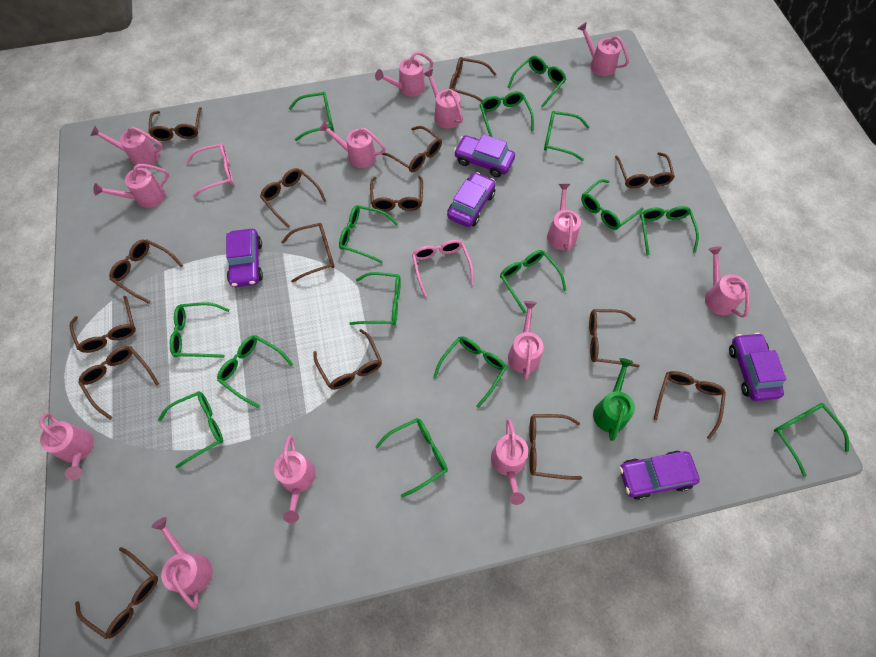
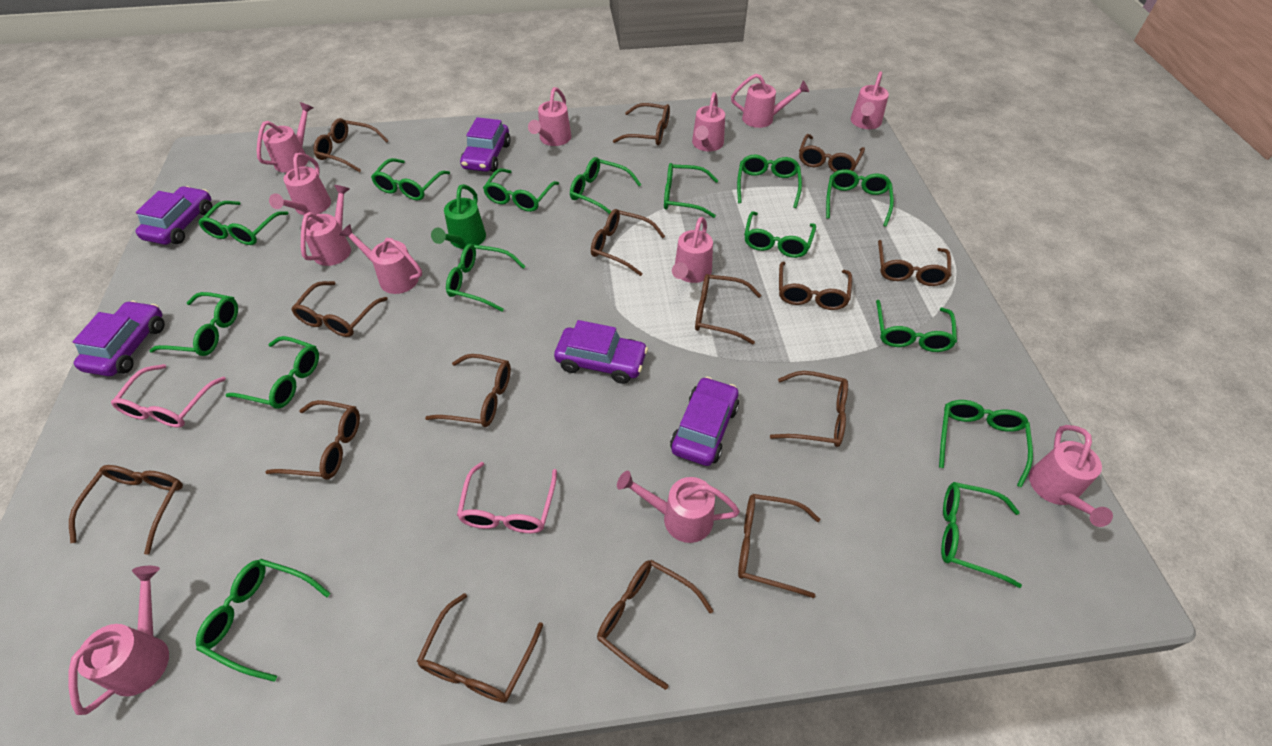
pink watering can: 13 -> 12

